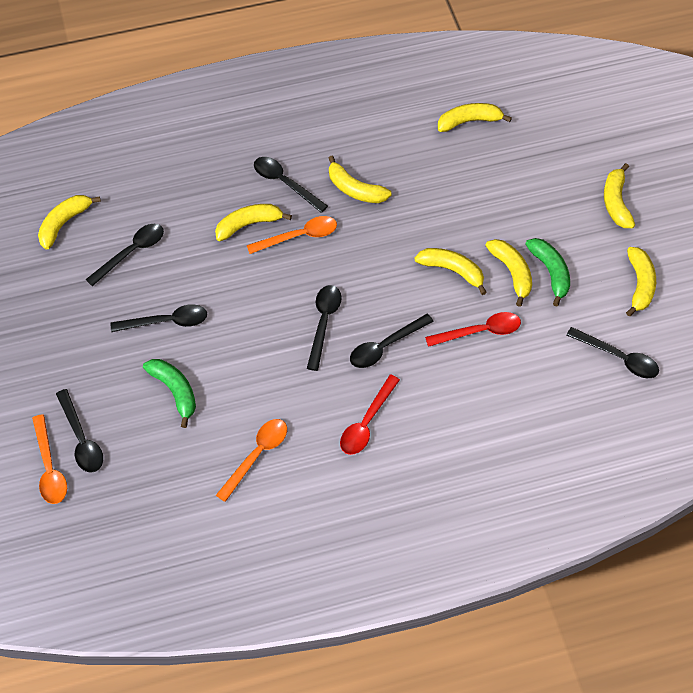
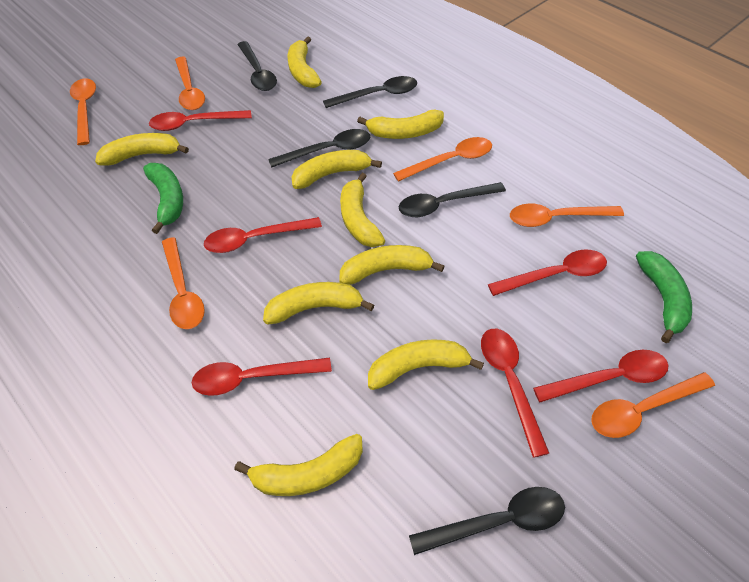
black spoon: 7 -> 5
orange spoon: 3 -> 6
red spoon: 2 -> 6
yellow banana: 8 -> 9

